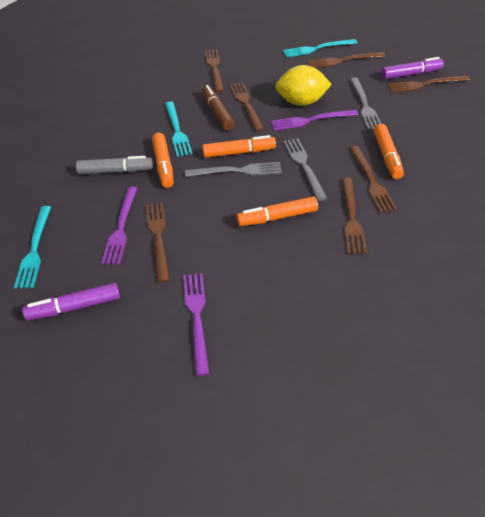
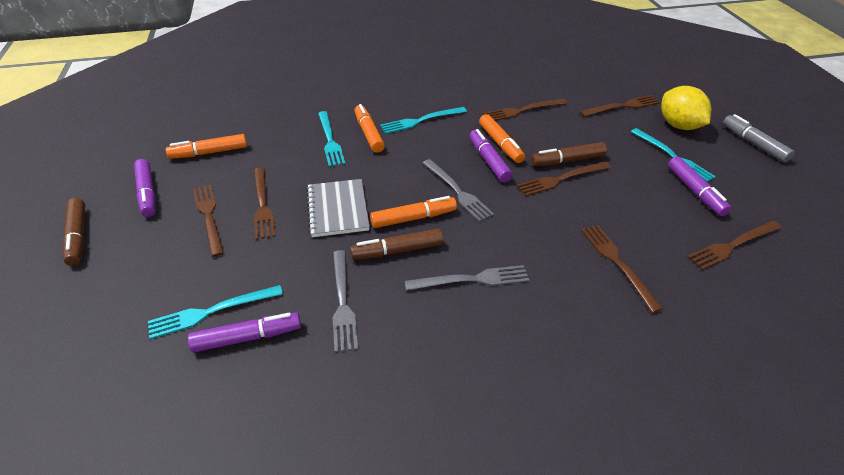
brown marker: 1 -> 3
grey notebook: 0 -> 1
purple fork: 3 -> 0
purple marker: 2 -> 4
turquoise fork: 3 -> 4

